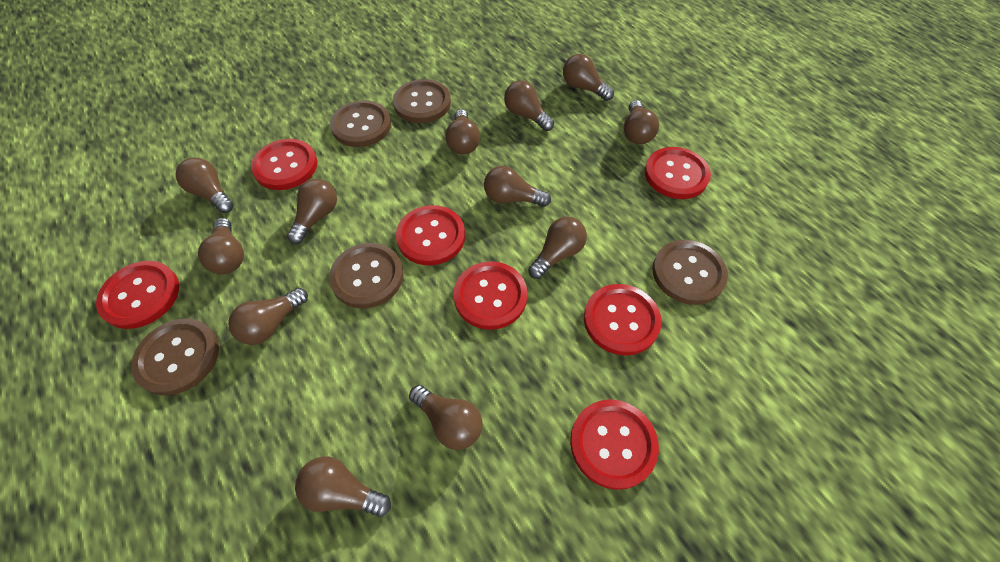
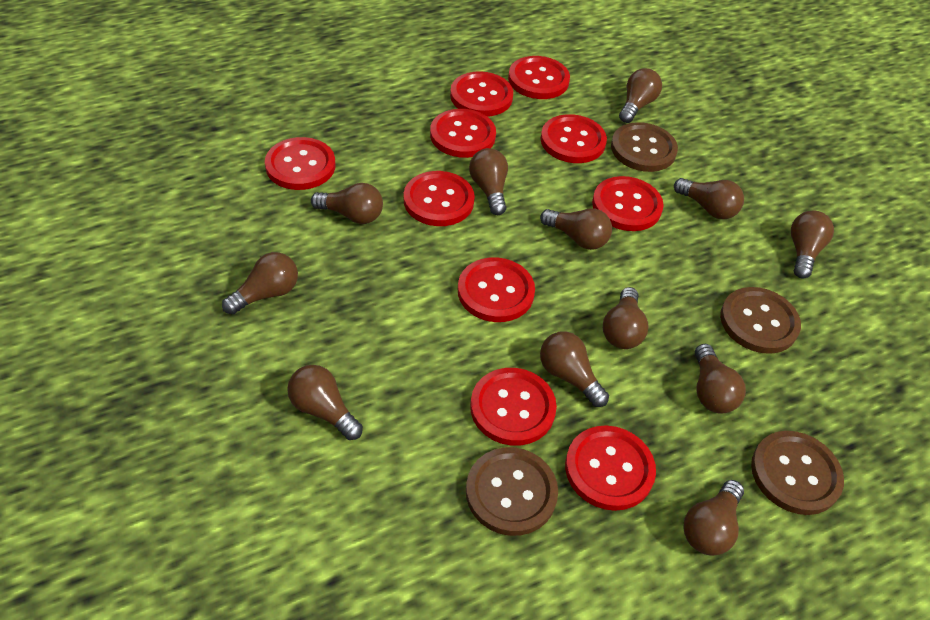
brown button: 5 -> 4
red button: 7 -> 10

